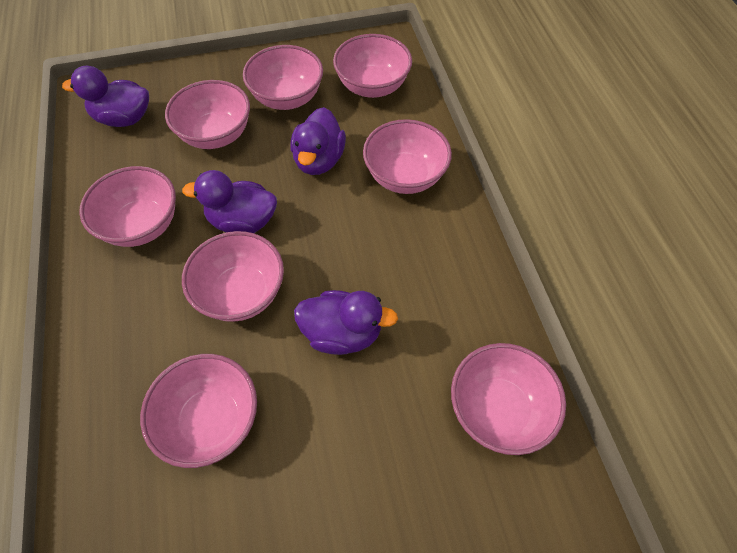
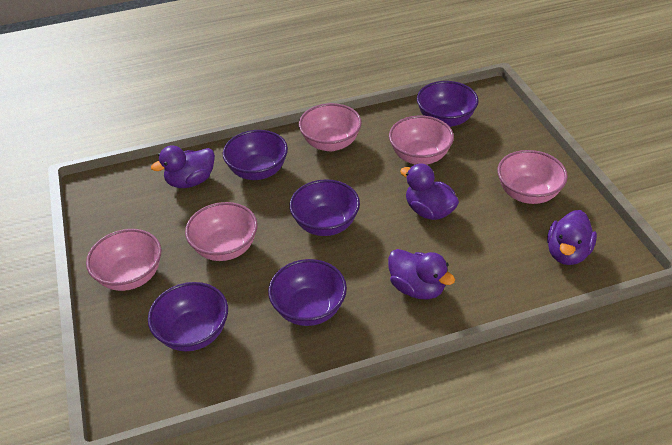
pink bowl: 8 -> 5
purple bowl: 0 -> 5

